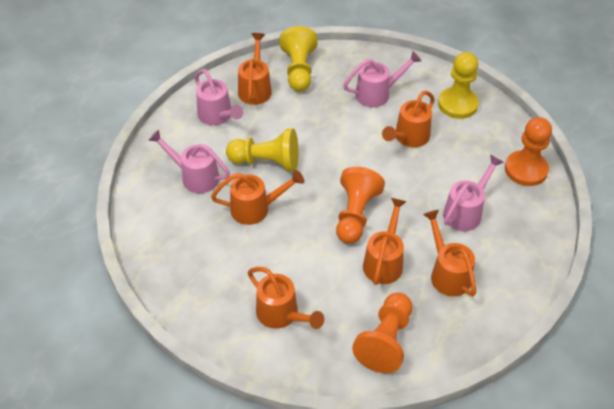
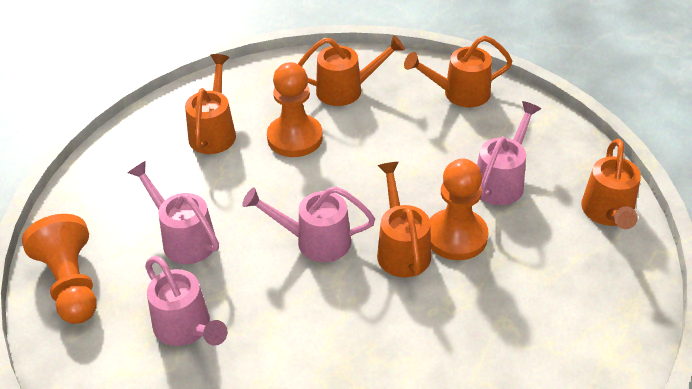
orange watering can: 6 -> 5
yellow pawn: 3 -> 0

